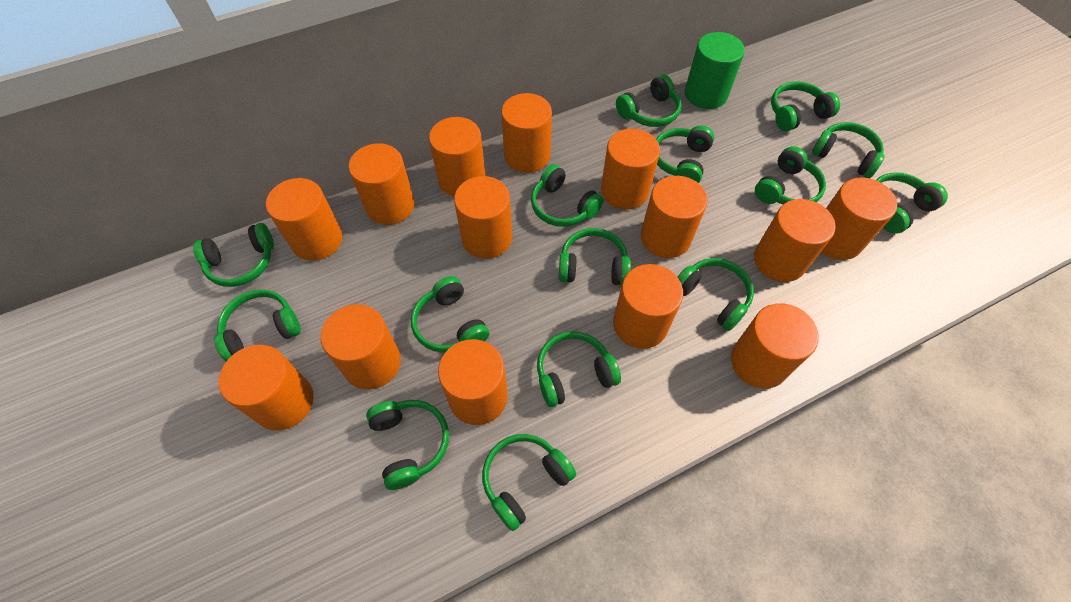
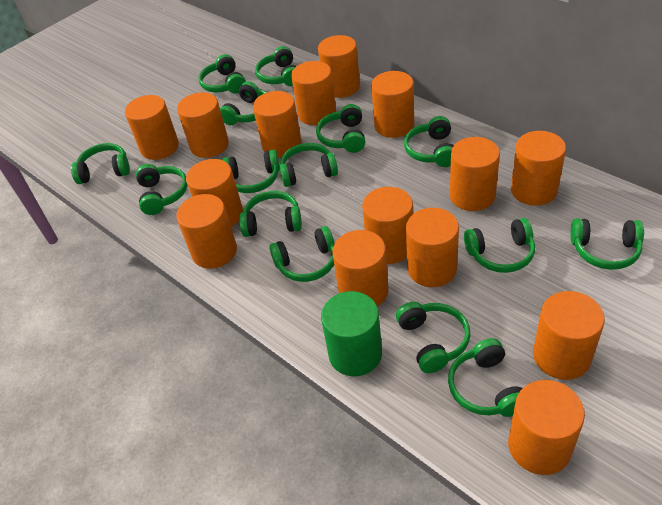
orange cylinder: 14 -> 15

